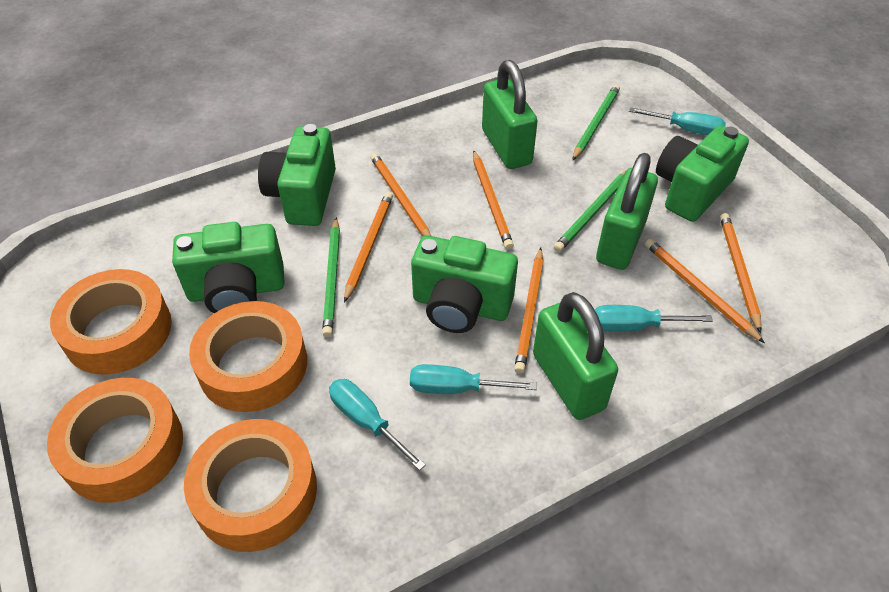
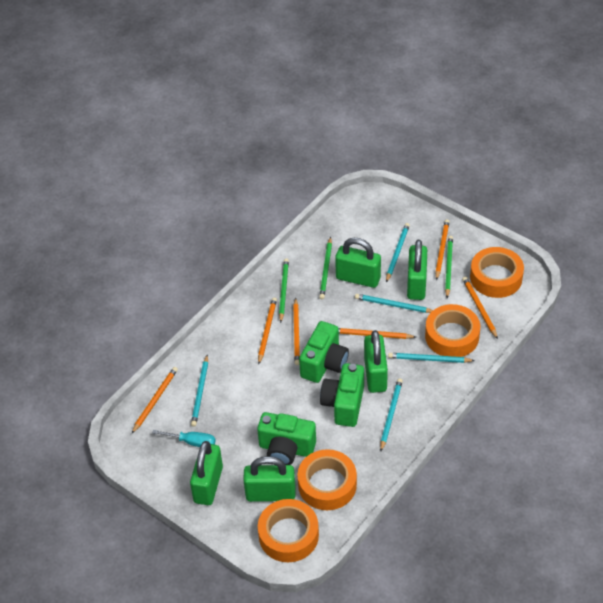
green camera: 4 -> 3
green padlock: 3 -> 5
turquoise pencil: 0 -> 5
turquoise screwdriver: 4 -> 1

